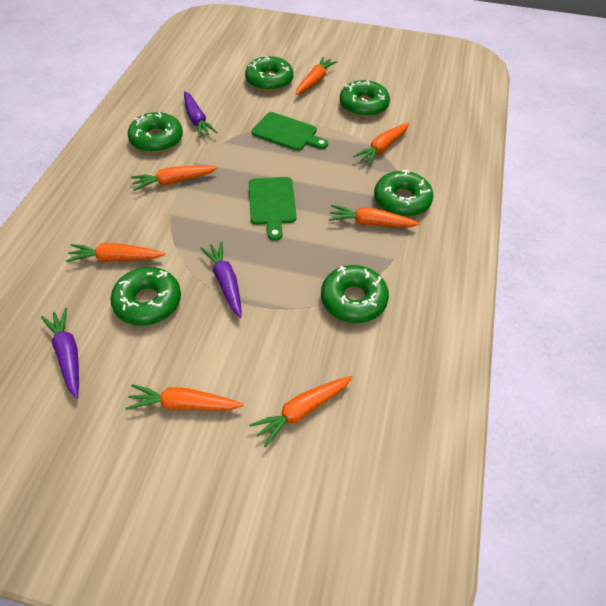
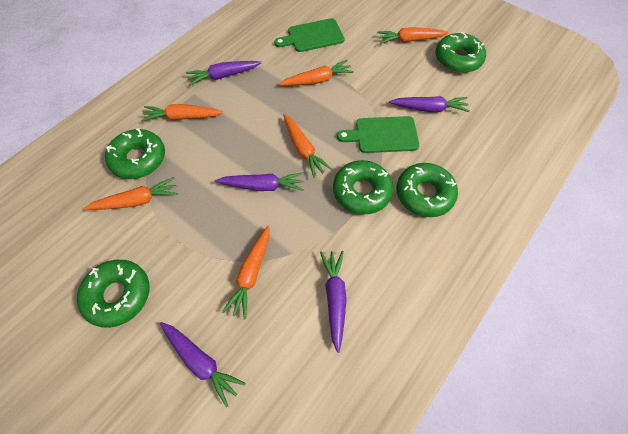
green donut: 6 -> 5
orange carrot: 7 -> 6
purple carrot: 3 -> 5

